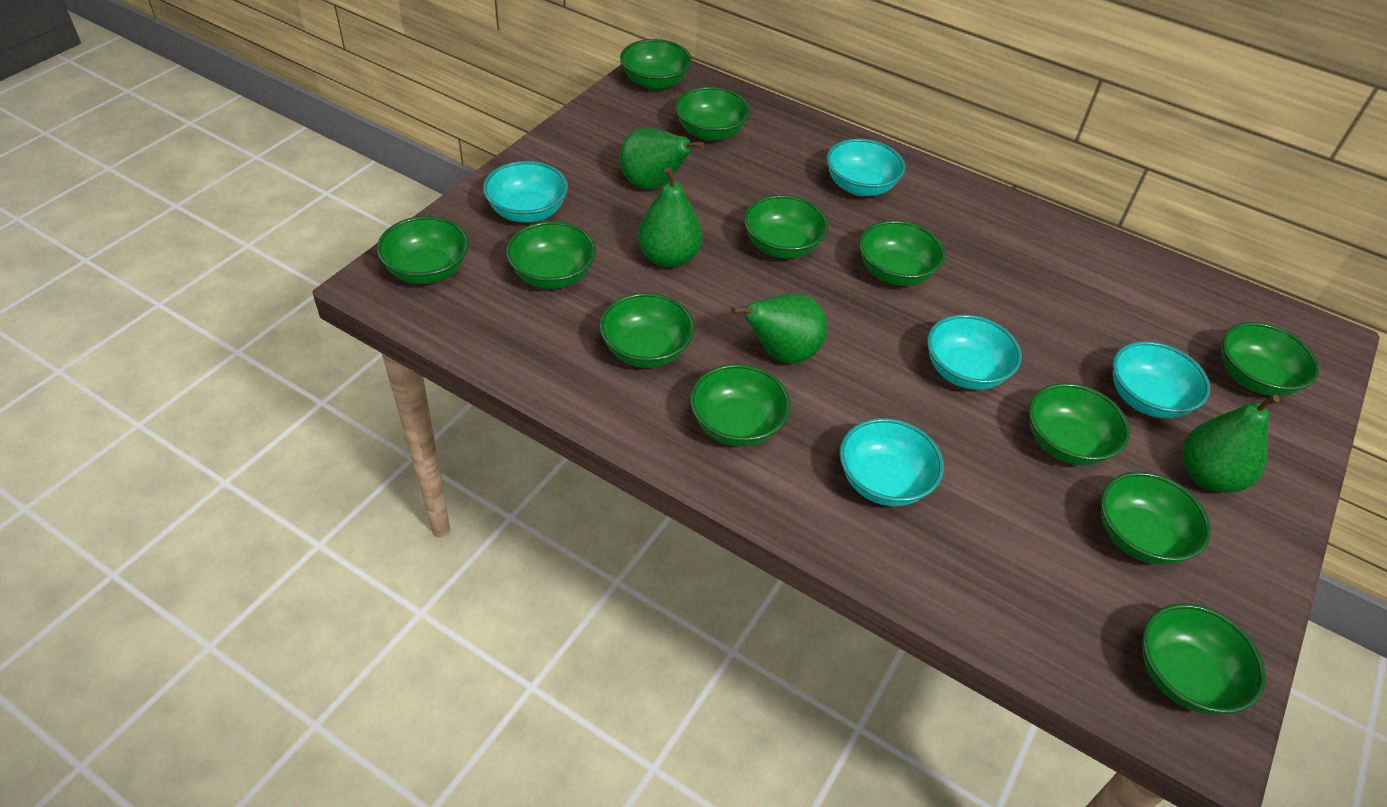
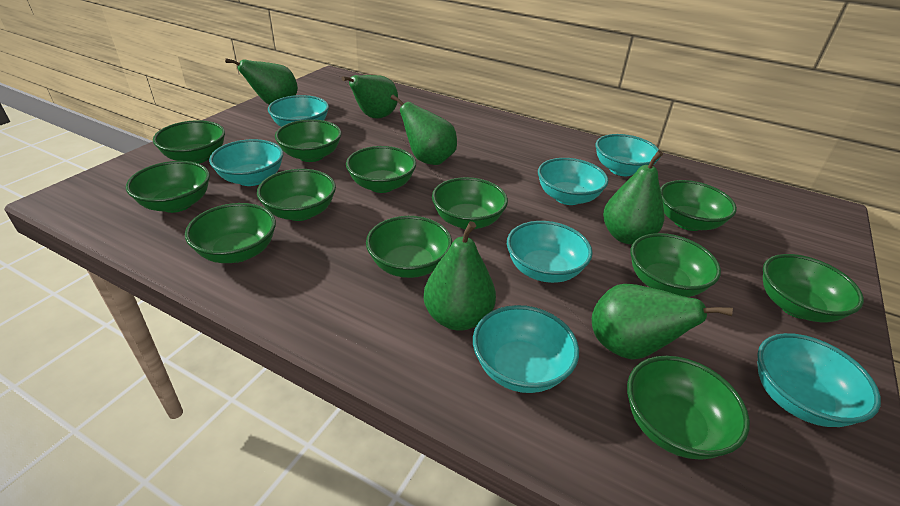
green pear: 4 -> 6
turquoise bowl: 5 -> 7

